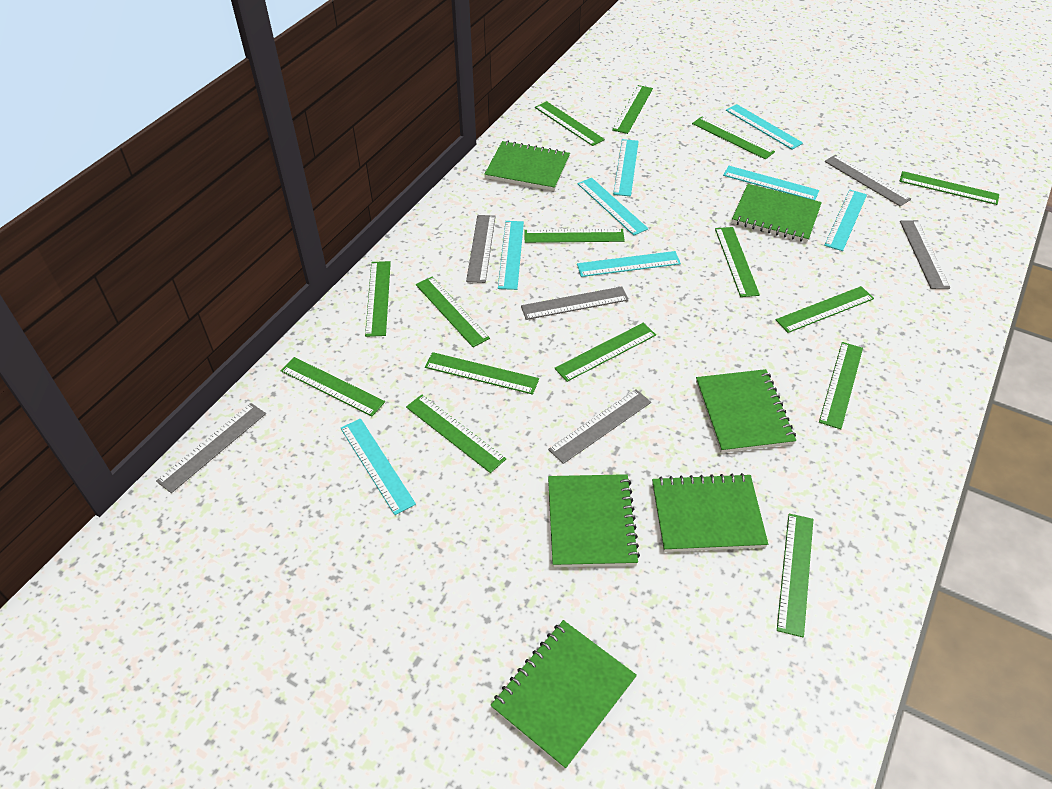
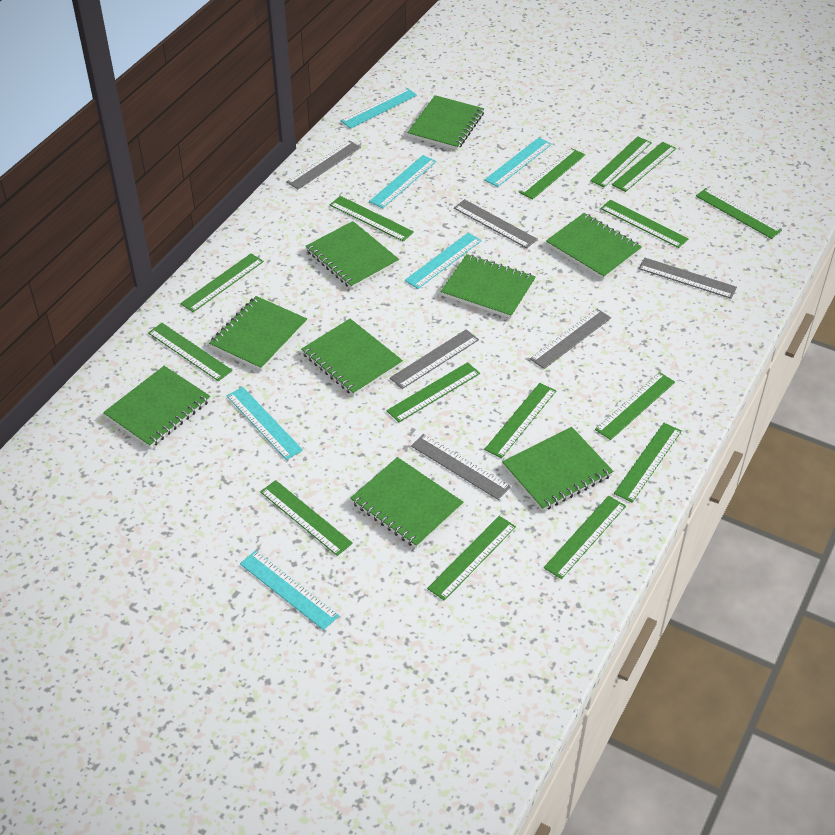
green notebook: 6 -> 9
turquoise ruler: 8 -> 6

